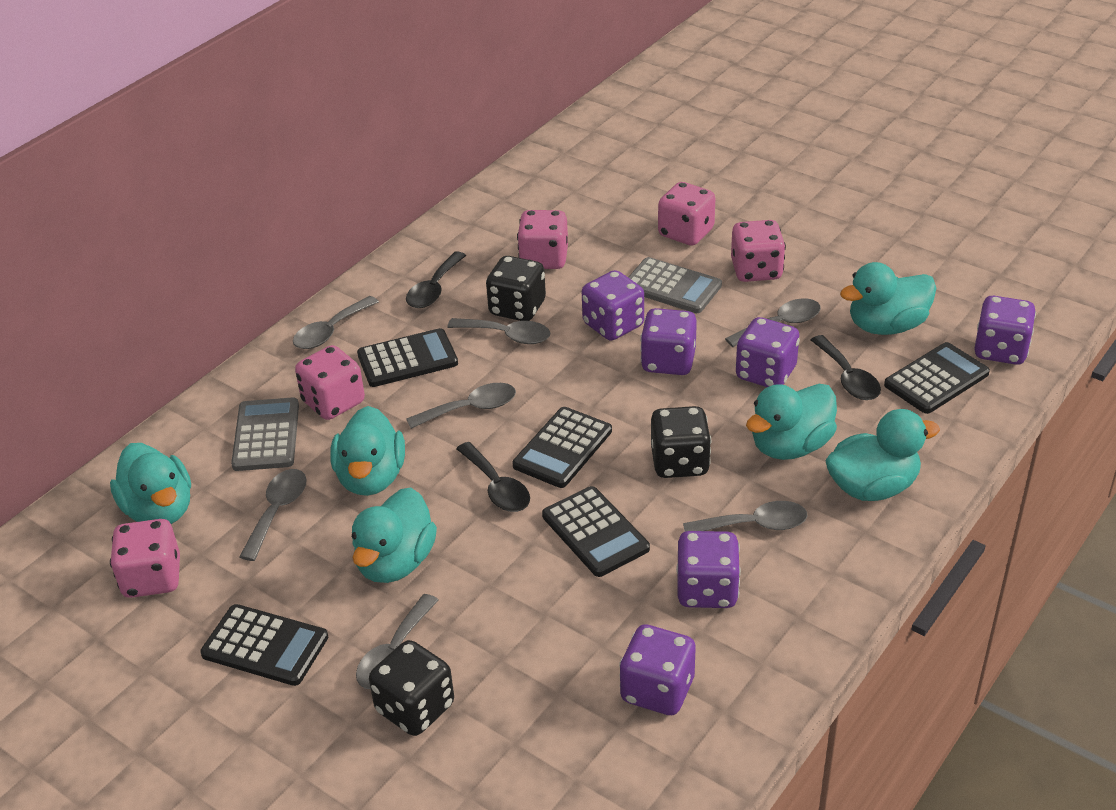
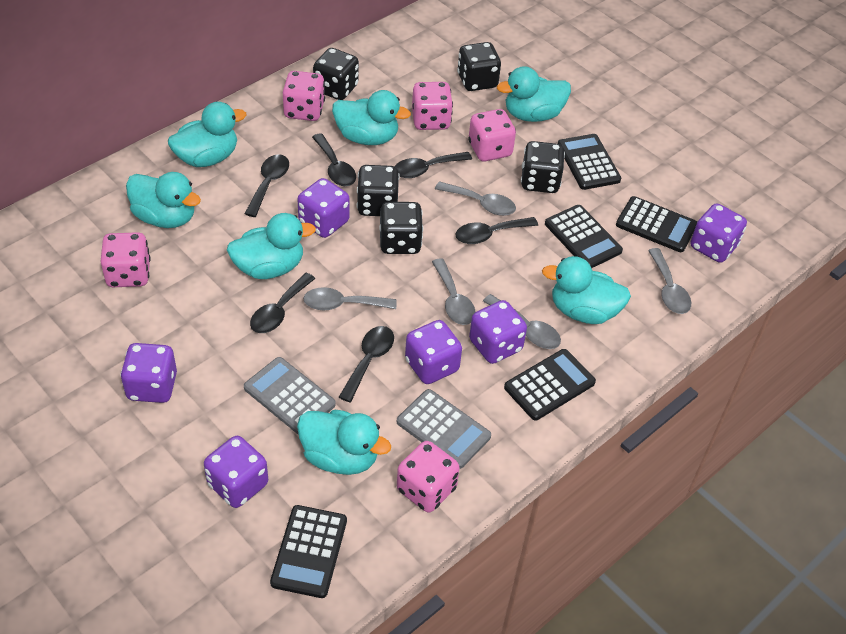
black dice: 3 -> 5
black spoon: 3 -> 6
grey spoon: 7 -> 5
turquoise duck: 6 -> 7

